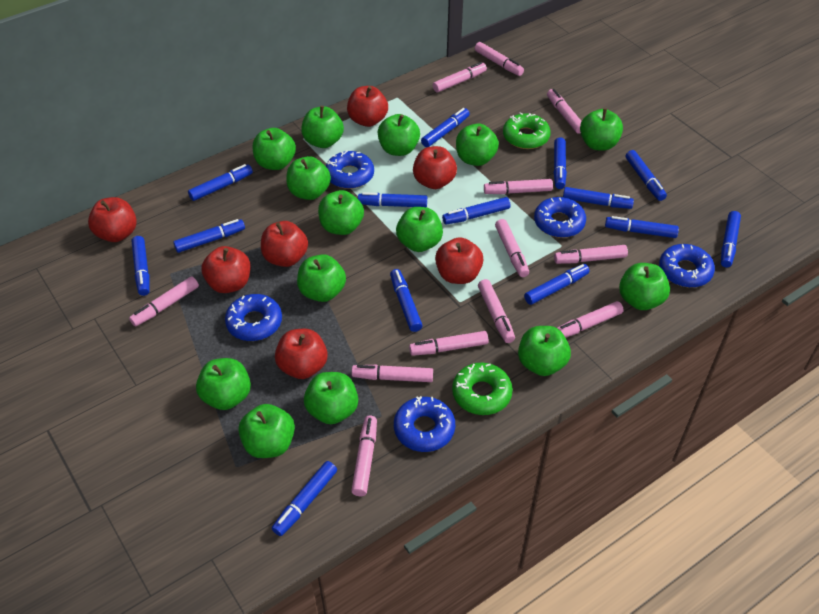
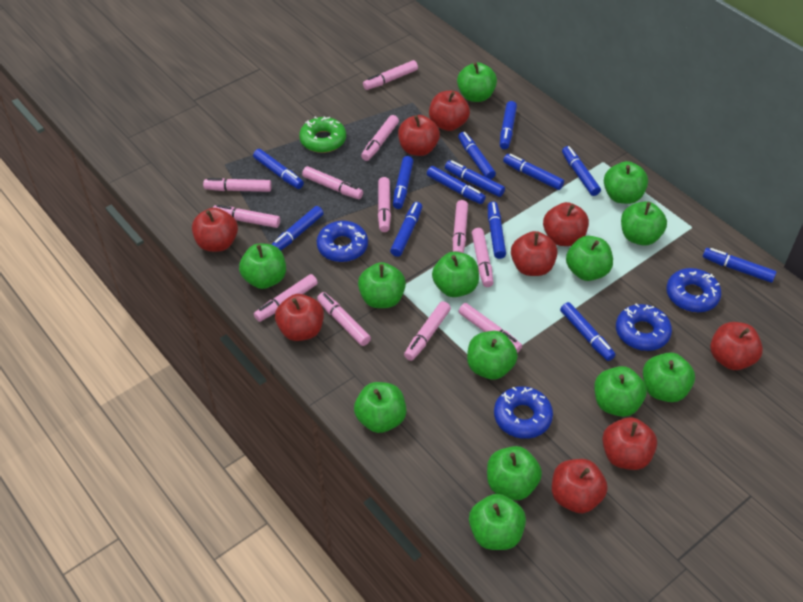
blue donut: 5 -> 4
blue marker: 14 -> 13
green apple: 14 -> 13
green donut: 2 -> 1
red apple: 7 -> 9

